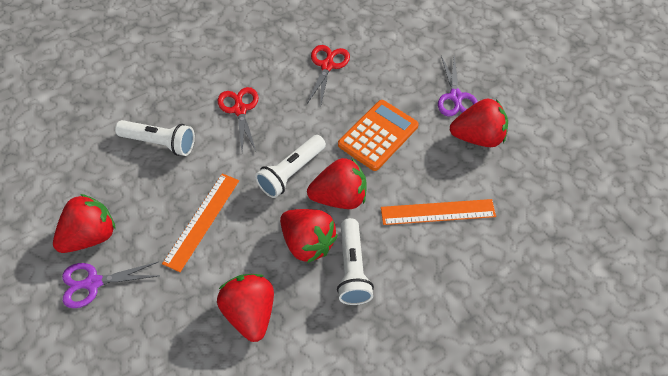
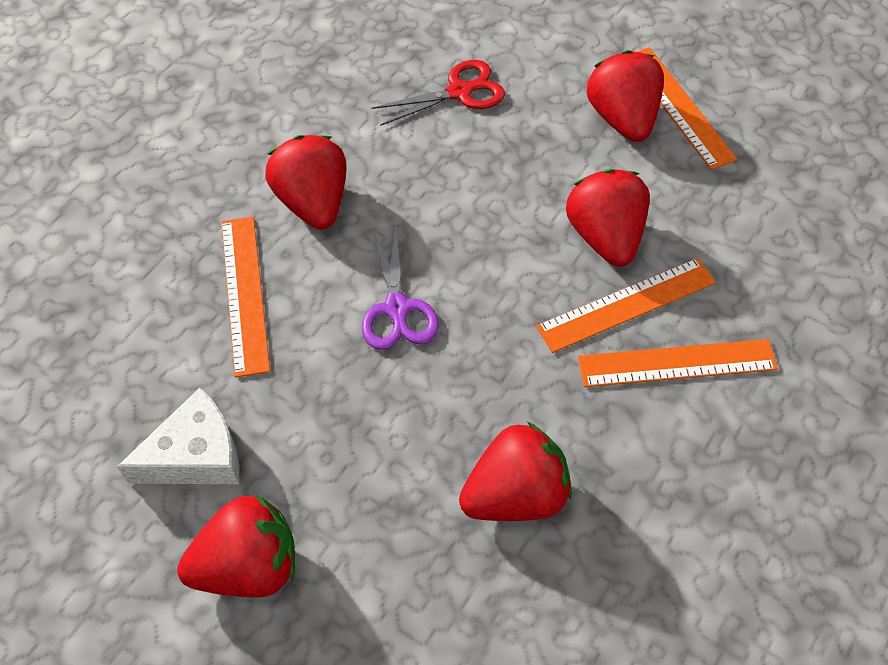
orange calculator: 1 -> 0
orange ruler: 2 -> 4
purple scissors: 2 -> 1
red scissors: 2 -> 1
white cheese: 0 -> 1
white flashlight: 3 -> 0

